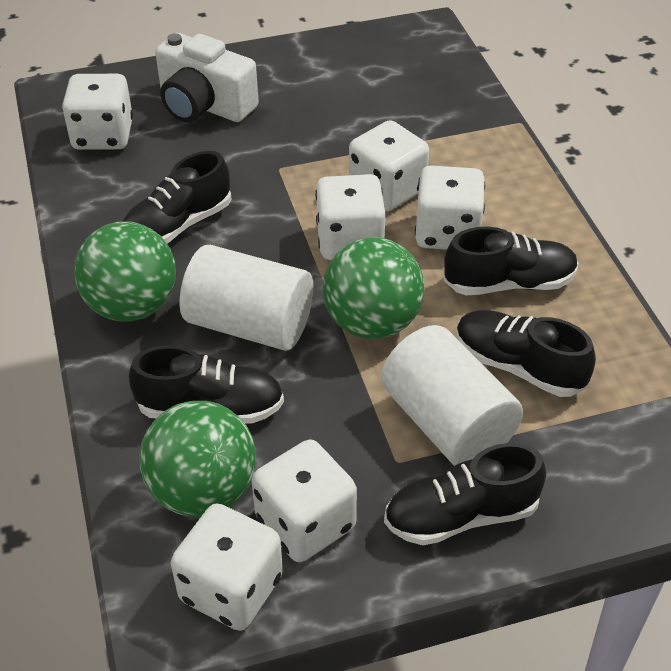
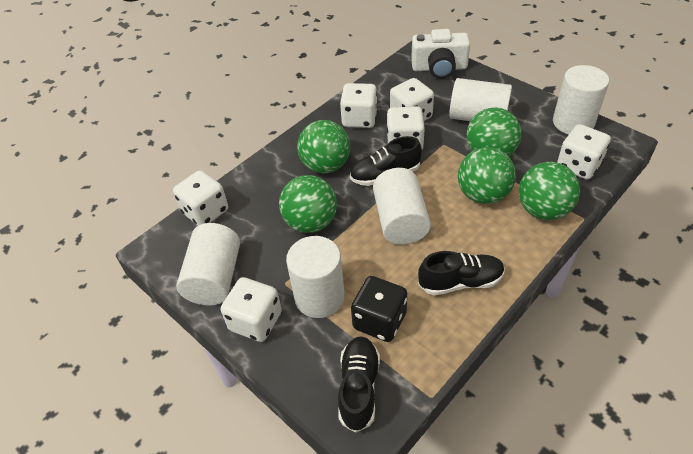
black dice: 0 -> 1
black shoe: 5 -> 3
green ball: 3 -> 5
white cylinder: 2 -> 5

